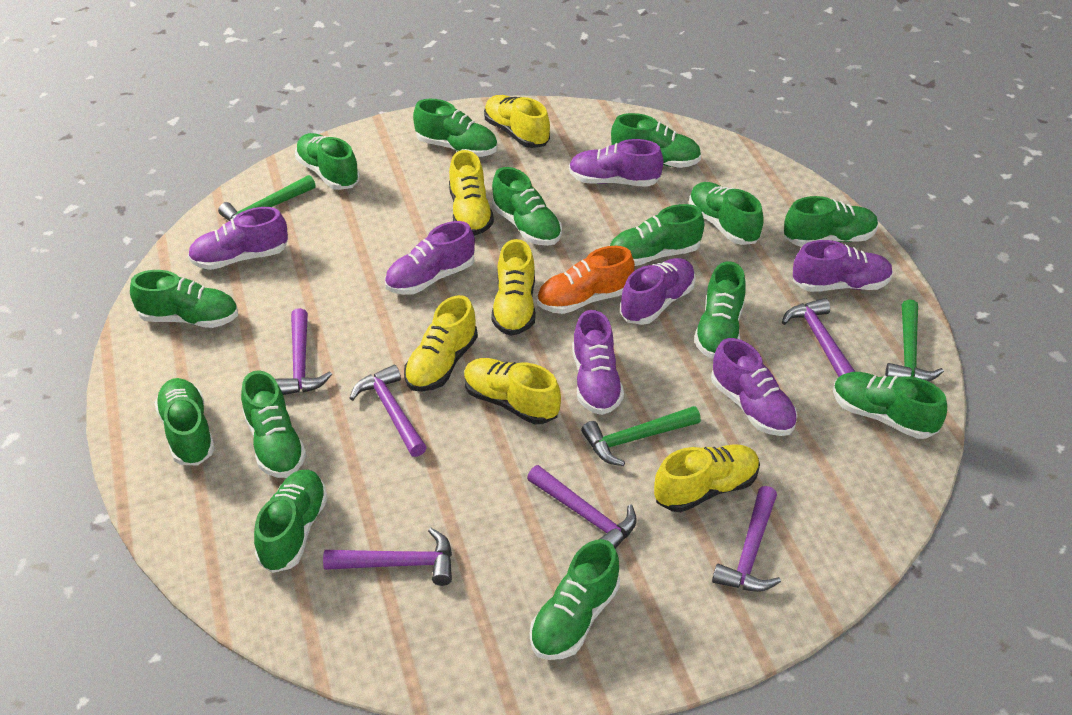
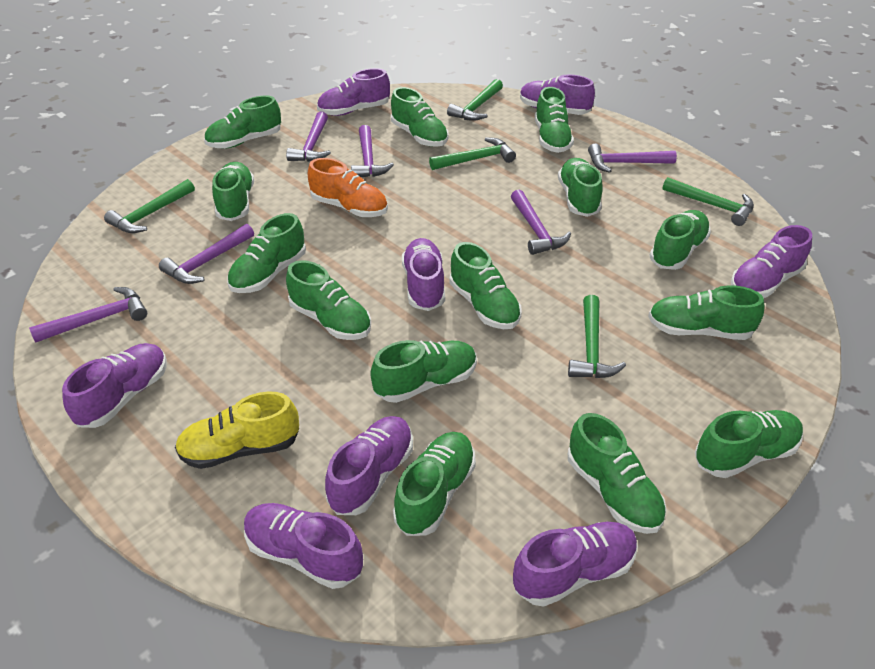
green hammer: 3 -> 5
purple shoe: 7 -> 8
yellow shoe: 6 -> 1

